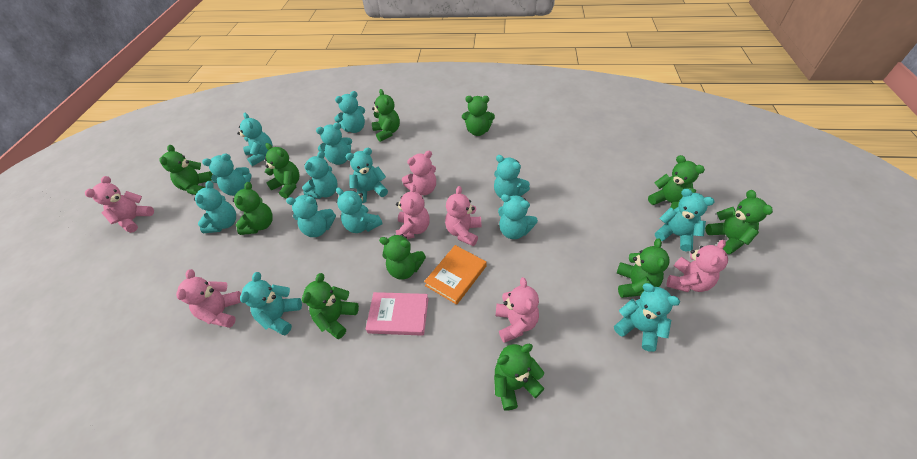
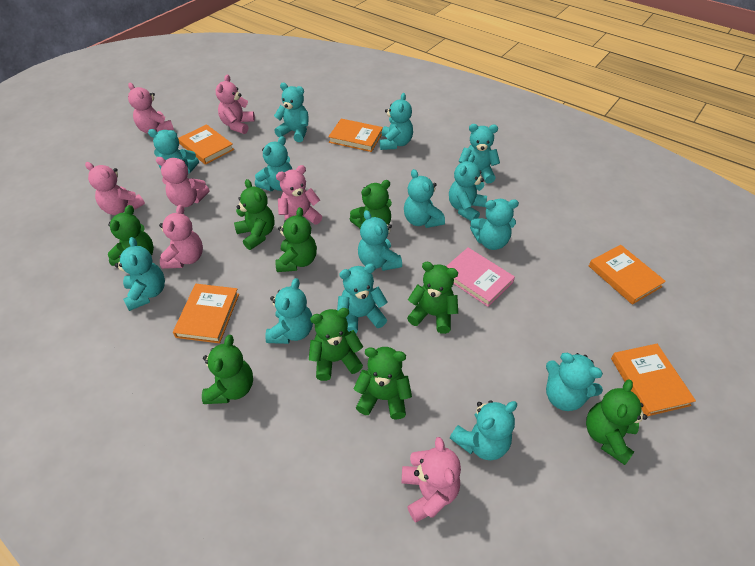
green teddy bear: 11 -> 9
orange book: 1 -> 5

